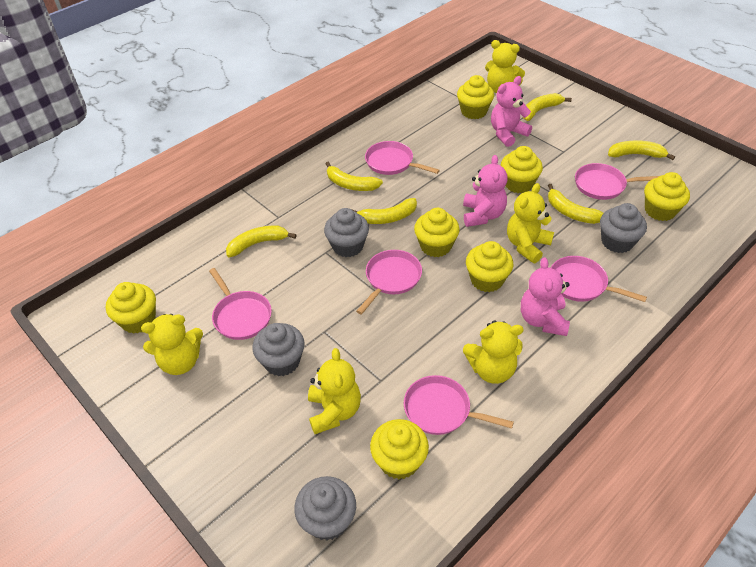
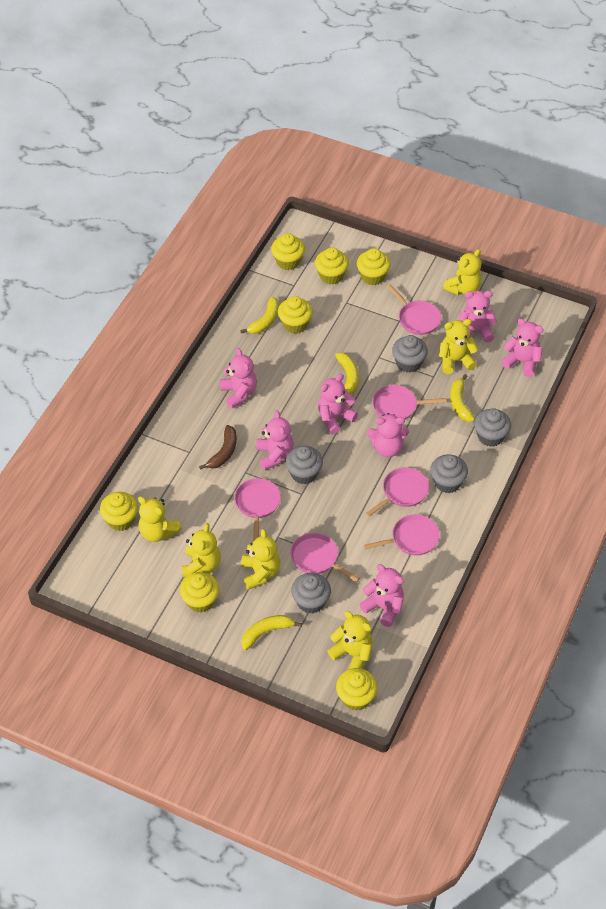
brown banana: 0 -> 1
grey cupcake: 4 -> 5
pink teddy bear: 3 -> 7
yellow banana: 6 -> 4
yellow teddy bear: 5 -> 6

